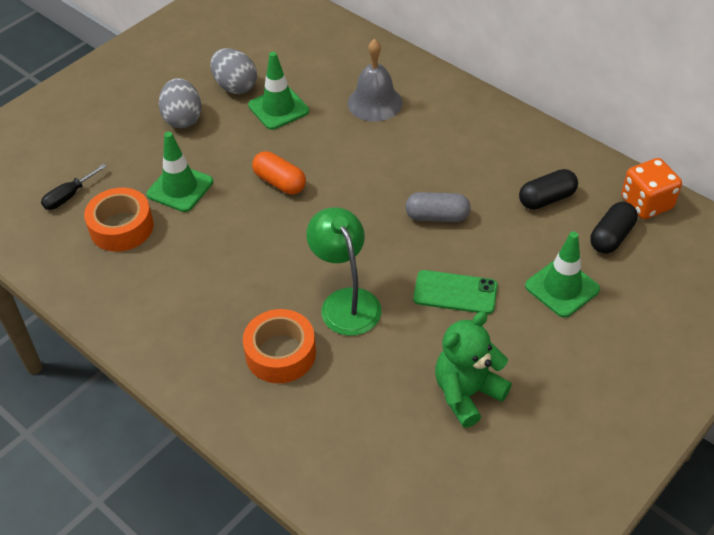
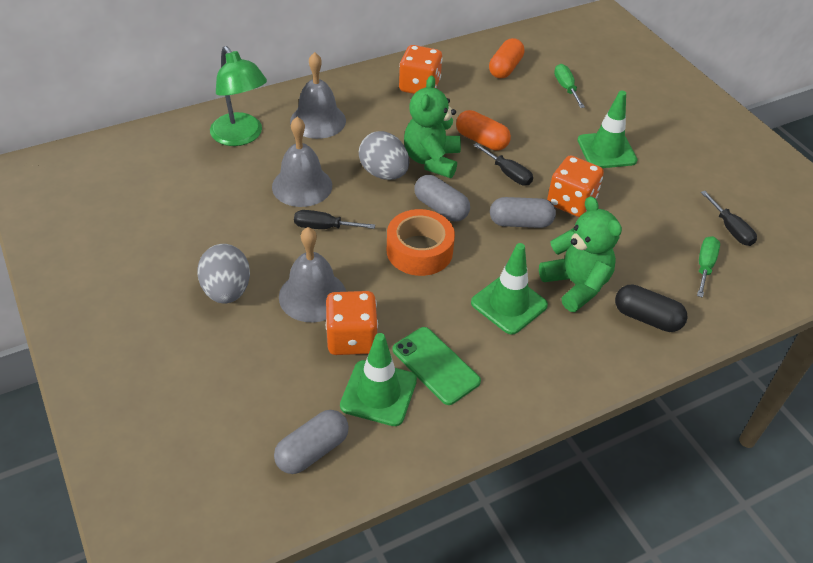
black capsule: 2 -> 1
black screwdriver: 1 -> 3
green screwdriver: 0 -> 2
green teddy bear: 1 -> 2
grey bell: 1 -> 3
grey capsule: 1 -> 3
orange capsule: 1 -> 2
orange dice: 1 -> 3
orange tape: 2 -> 1

